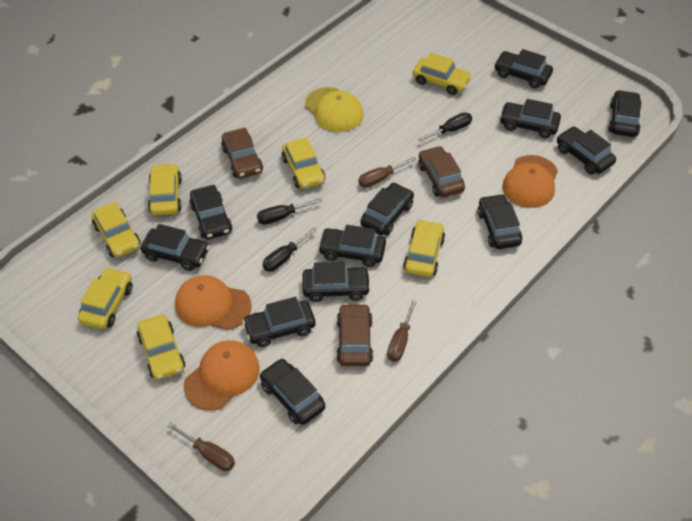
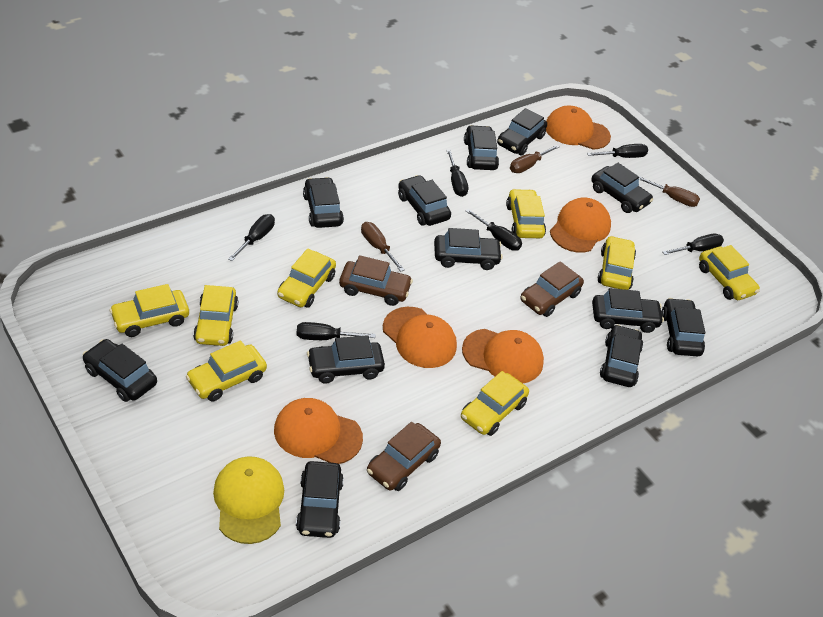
black screwdriver: 3 -> 6
orange cap: 3 -> 5
yellow car: 7 -> 8

